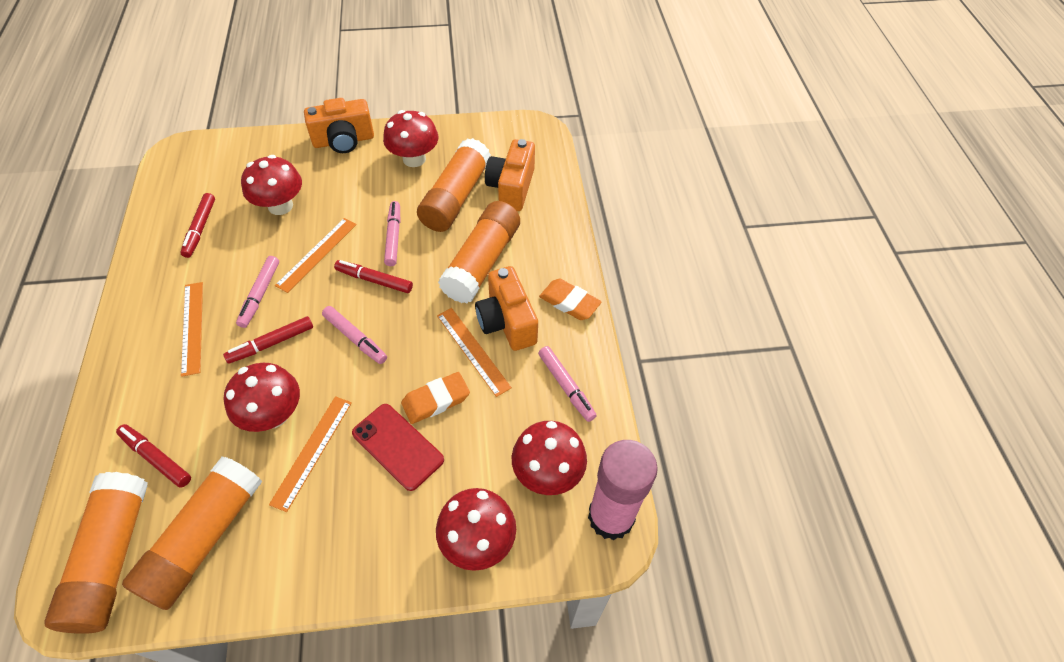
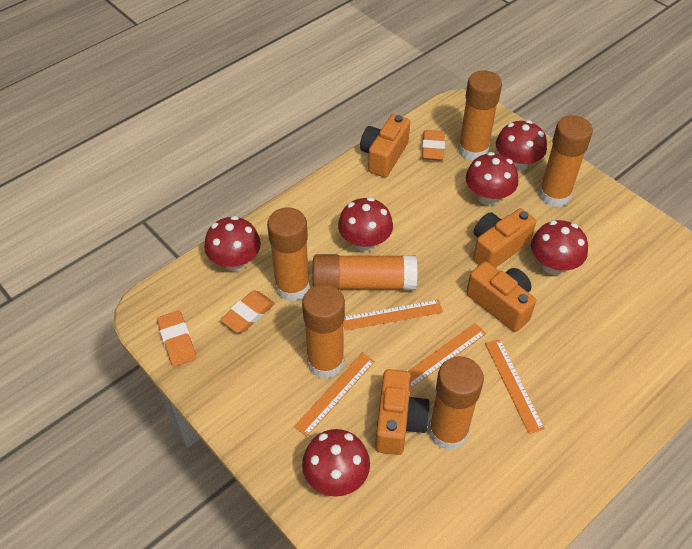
orange camera: 3 -> 4
orange eraser: 2 -> 3
orange glue stick: 4 -> 6
pink glue stick: 1 -> 0
pink marker: 4 -> 0
red marker: 4 -> 0
red mushroom: 5 -> 6
red phone: 1 -> 0

